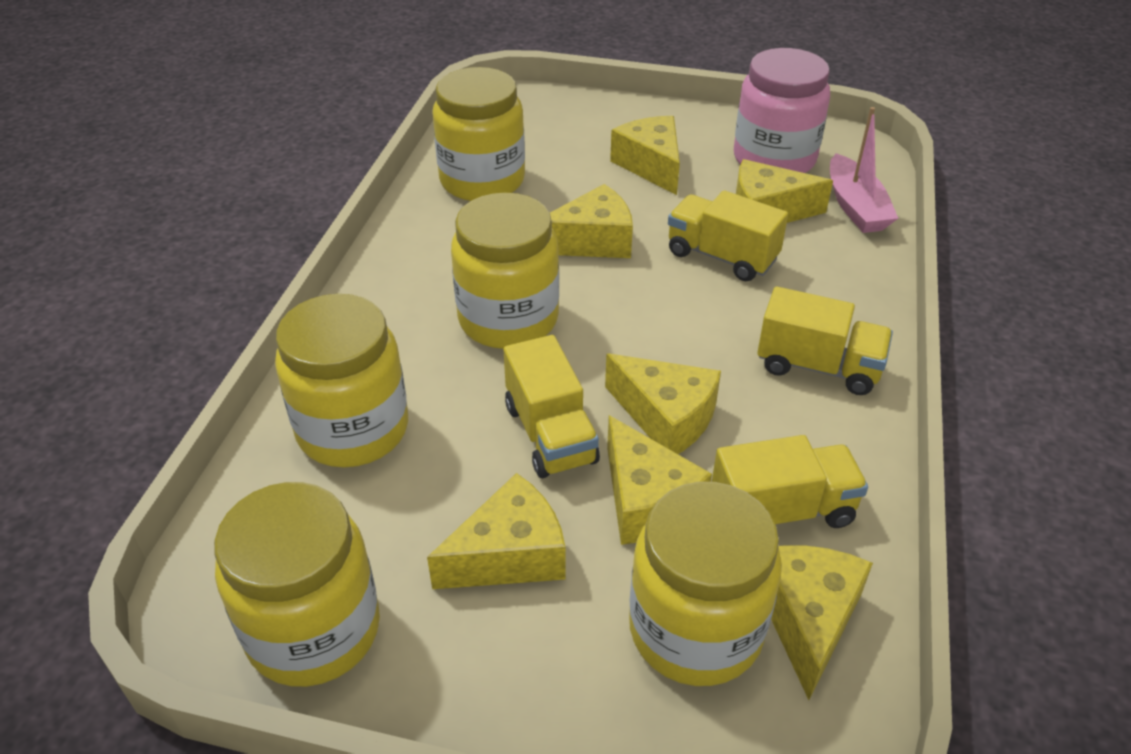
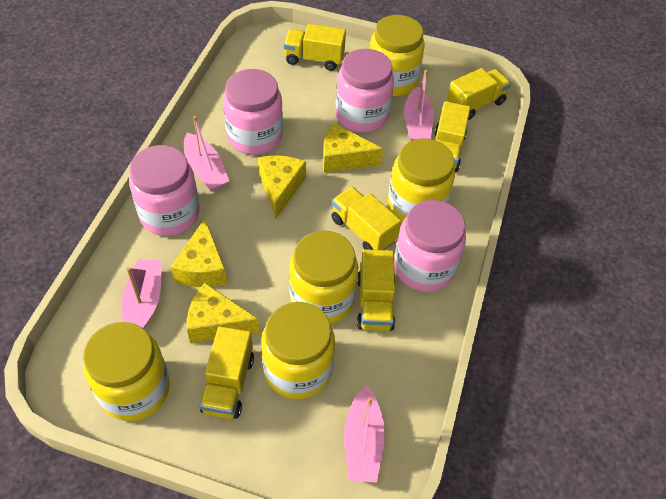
pink boat: 1 -> 4
pink jar: 1 -> 4
yellow cheese: 7 -> 4
yellow truck: 4 -> 6

